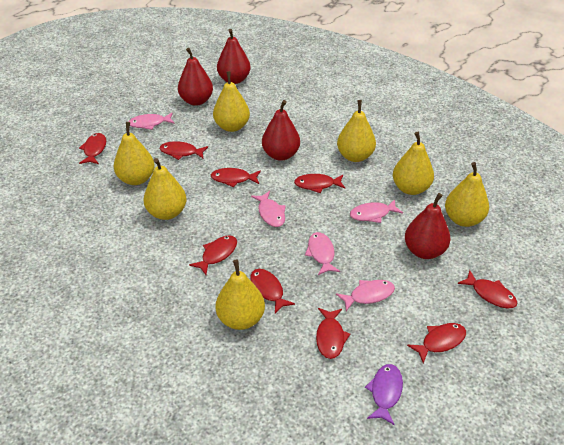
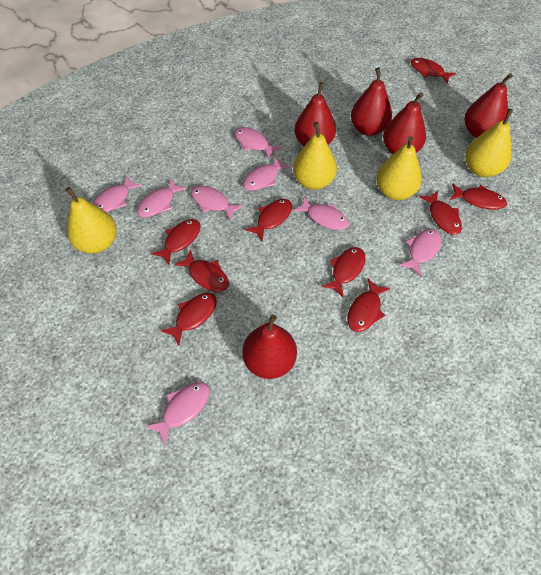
pink fish: 5 -> 8
purple fish: 1 -> 0
red pear: 4 -> 5
yellow pear: 7 -> 4

